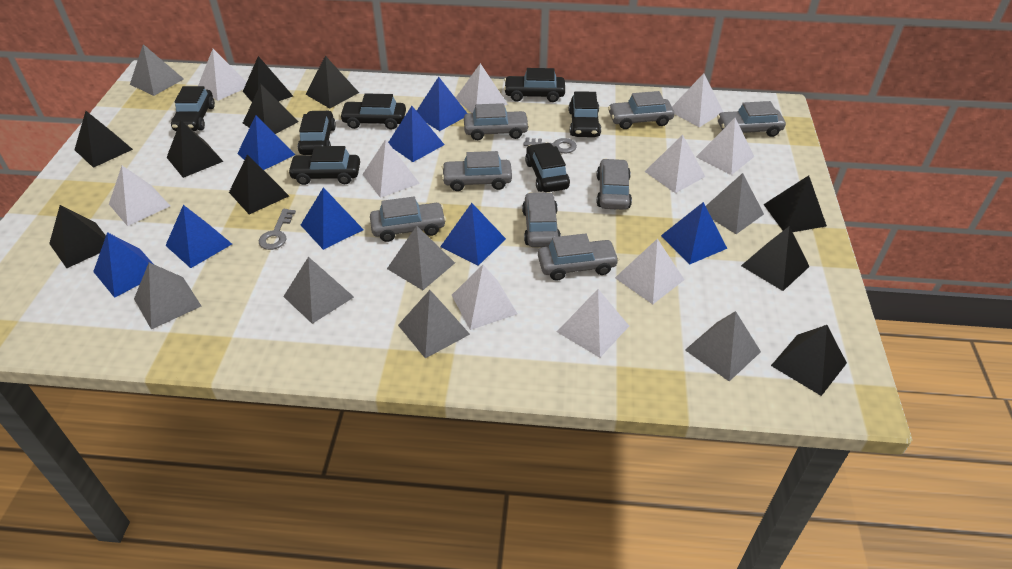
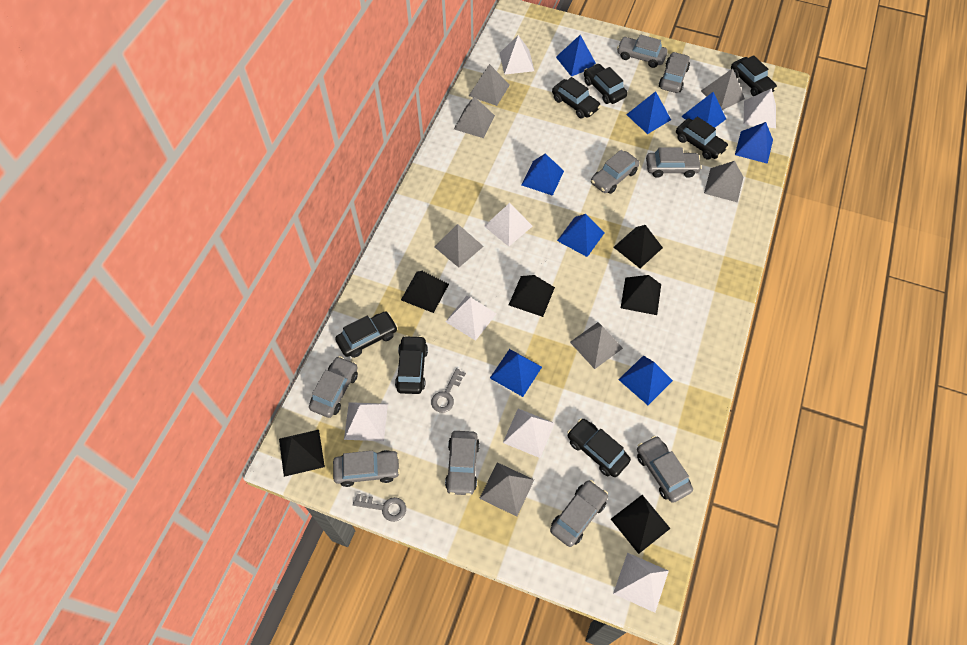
black pyramid: 10 -> 6
grey car: 8 -> 9
white pyramid: 10 -> 7

